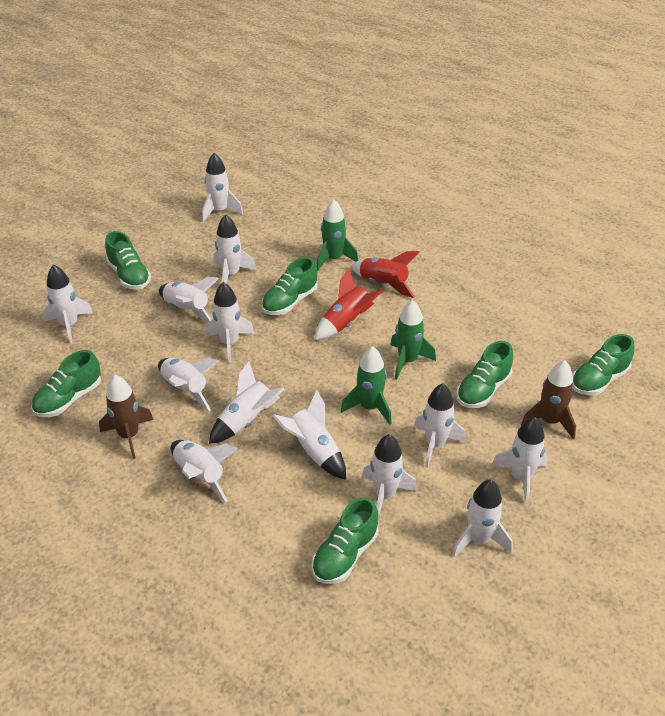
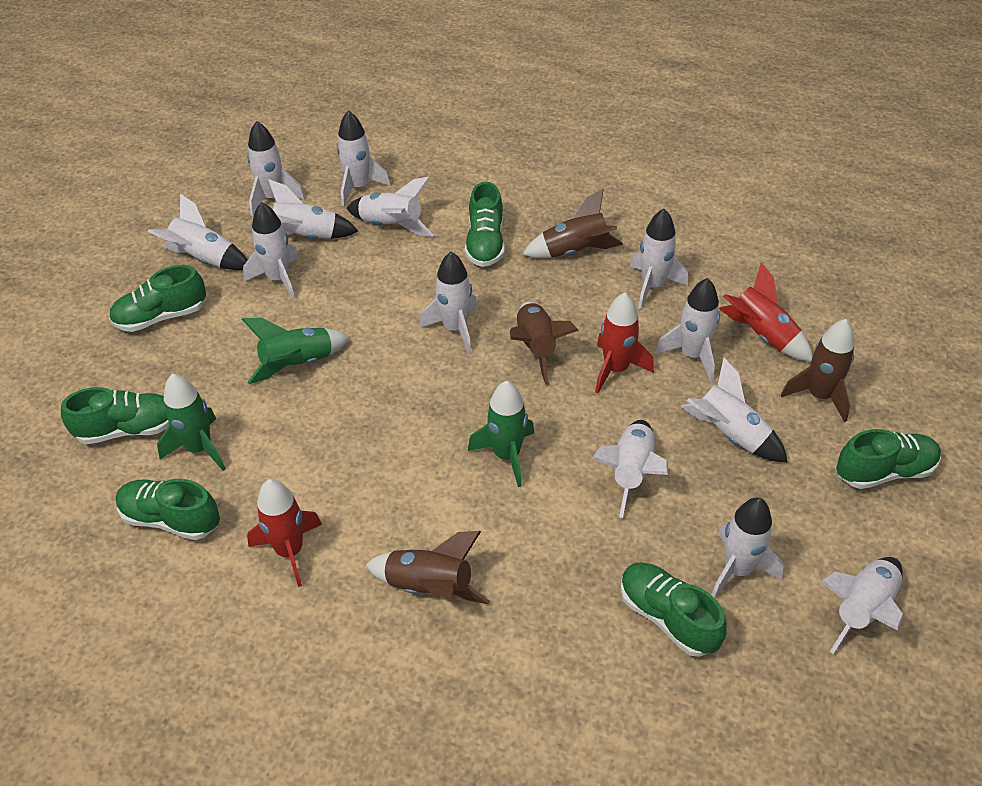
brown rocket: 2 -> 4
red rocket: 2 -> 3

